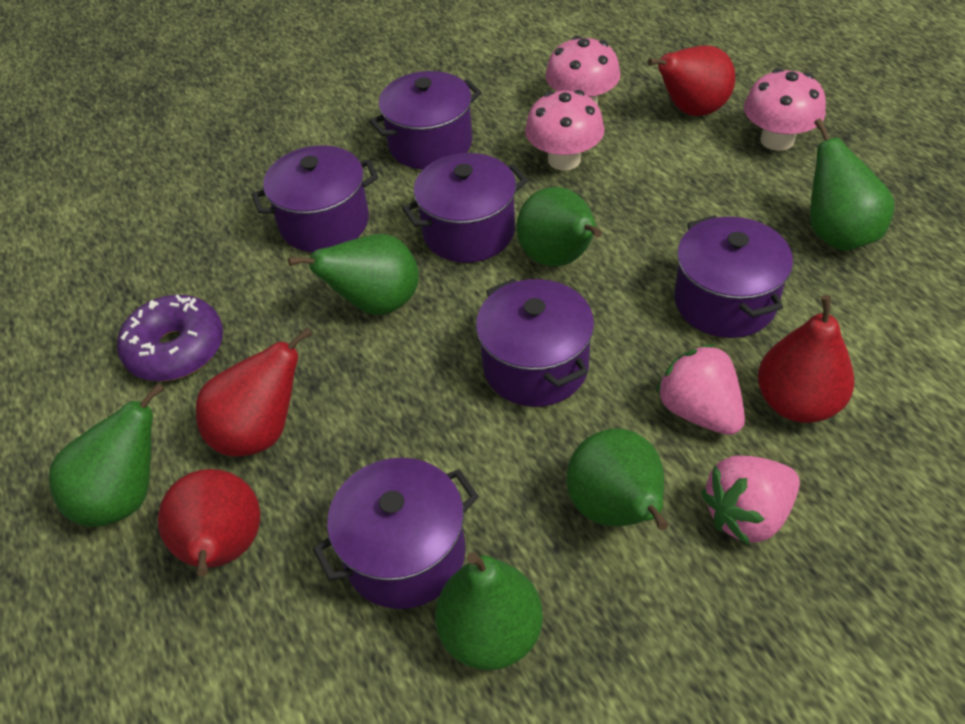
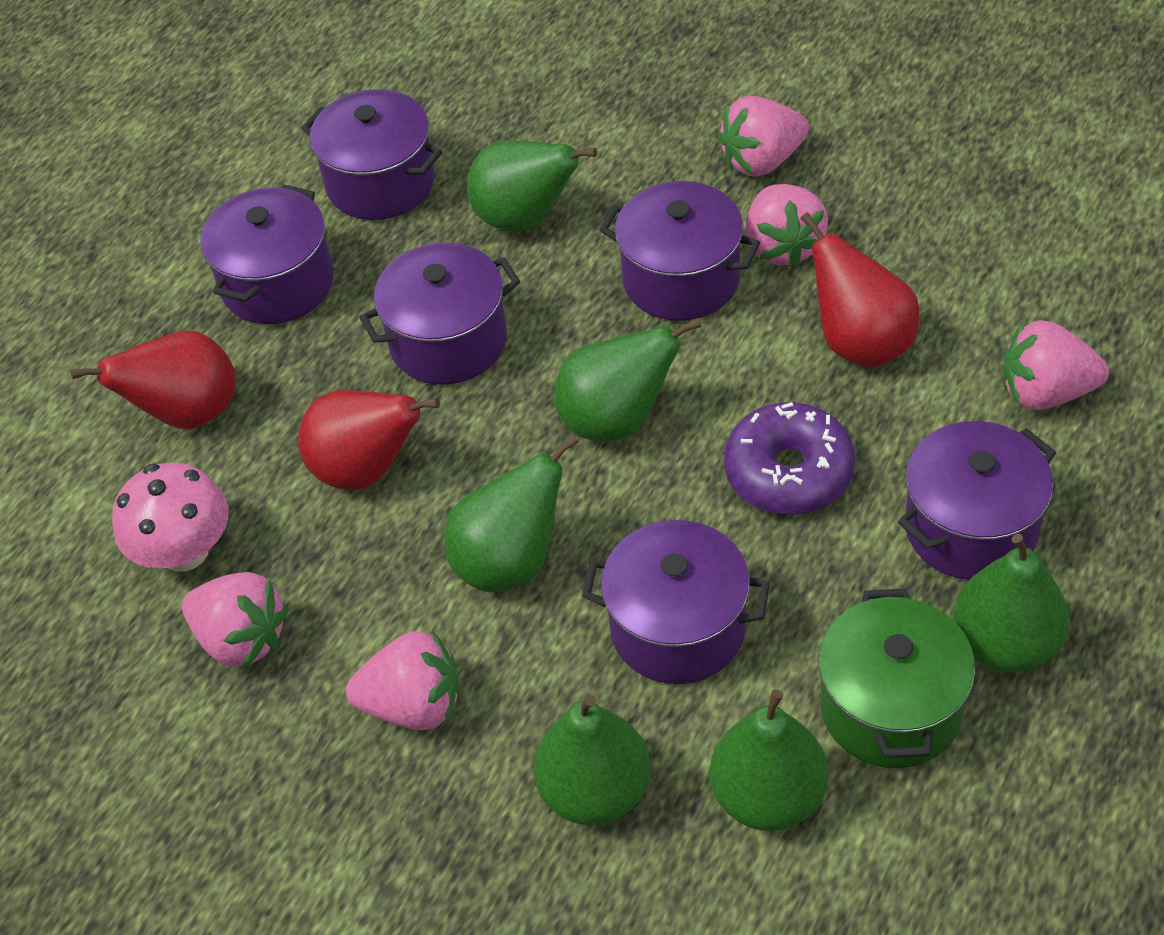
green pot: 0 -> 1
pink mushroom: 3 -> 1
pink strawberry: 2 -> 5
red pear: 4 -> 3

